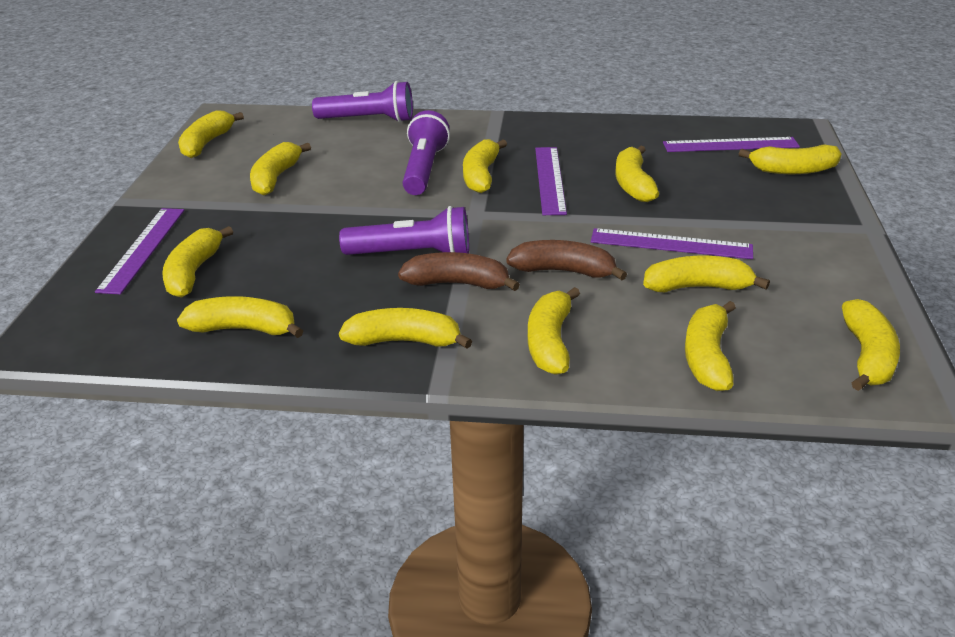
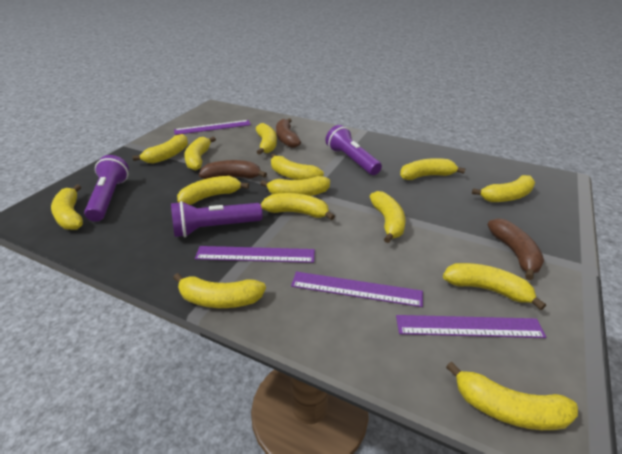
brown banana: 2 -> 3
yellow banana: 12 -> 14

